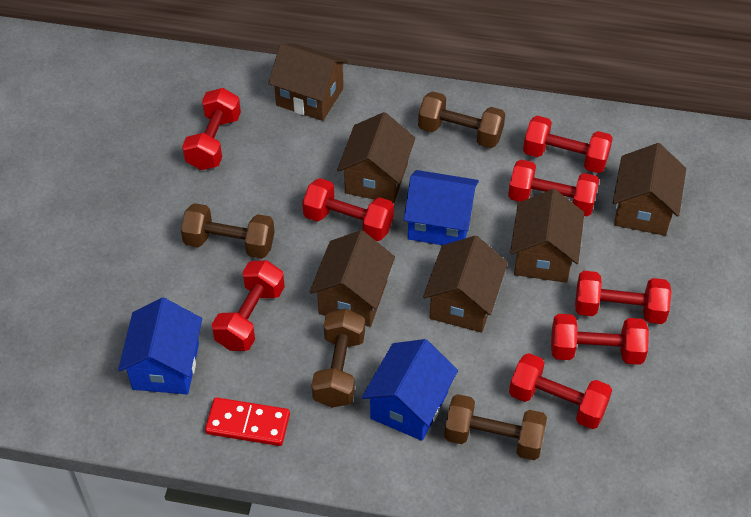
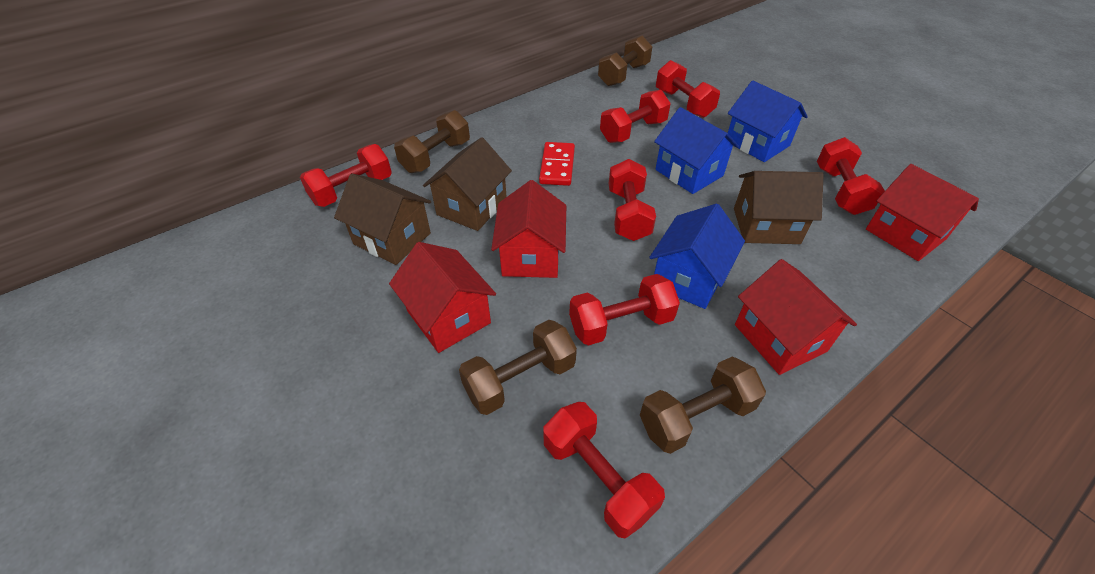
brown house: 6 -> 3
red dumbbell: 8 -> 7
red house: 0 -> 4

